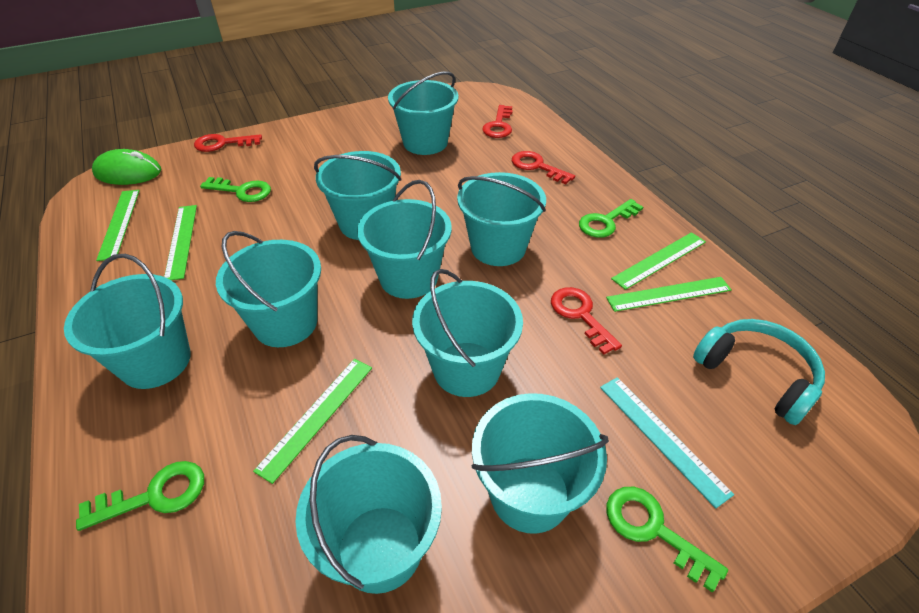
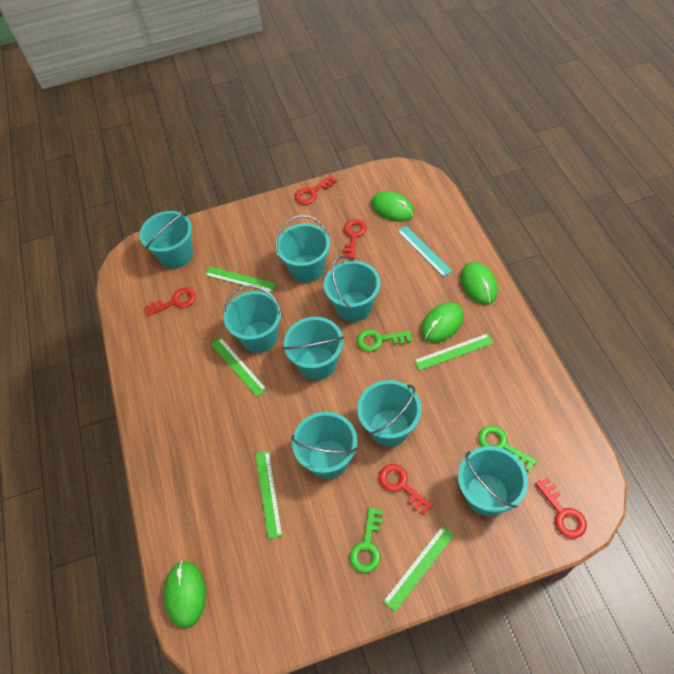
green key: 4 -> 3
green mouse: 1 -> 4
red key: 4 -> 5
turquoise bucket: 9 -> 8
turquoise headphones: 1 -> 0

